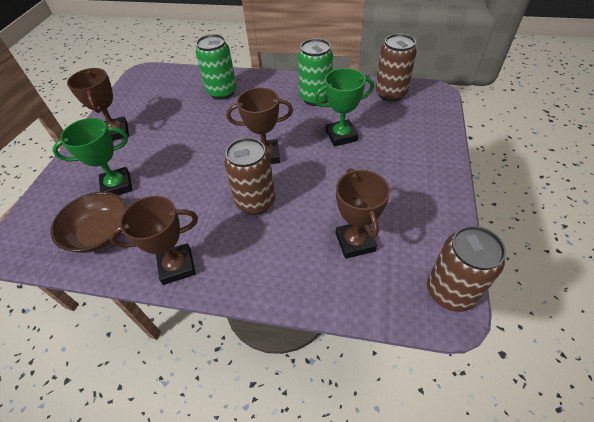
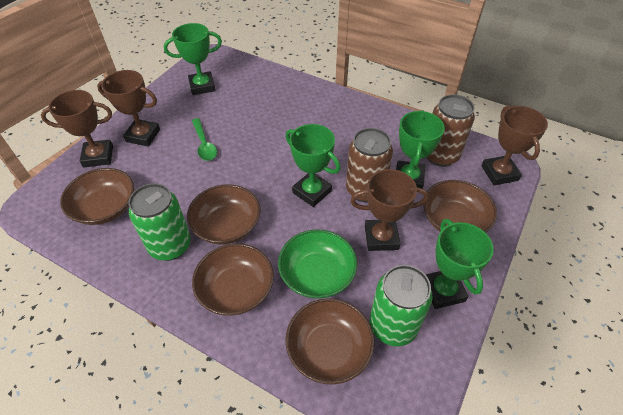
brown bowl: 1 -> 5
brown can: 3 -> 2
green bowl: 0 -> 1
green spoon: 0 -> 1
green trophy: 2 -> 4

